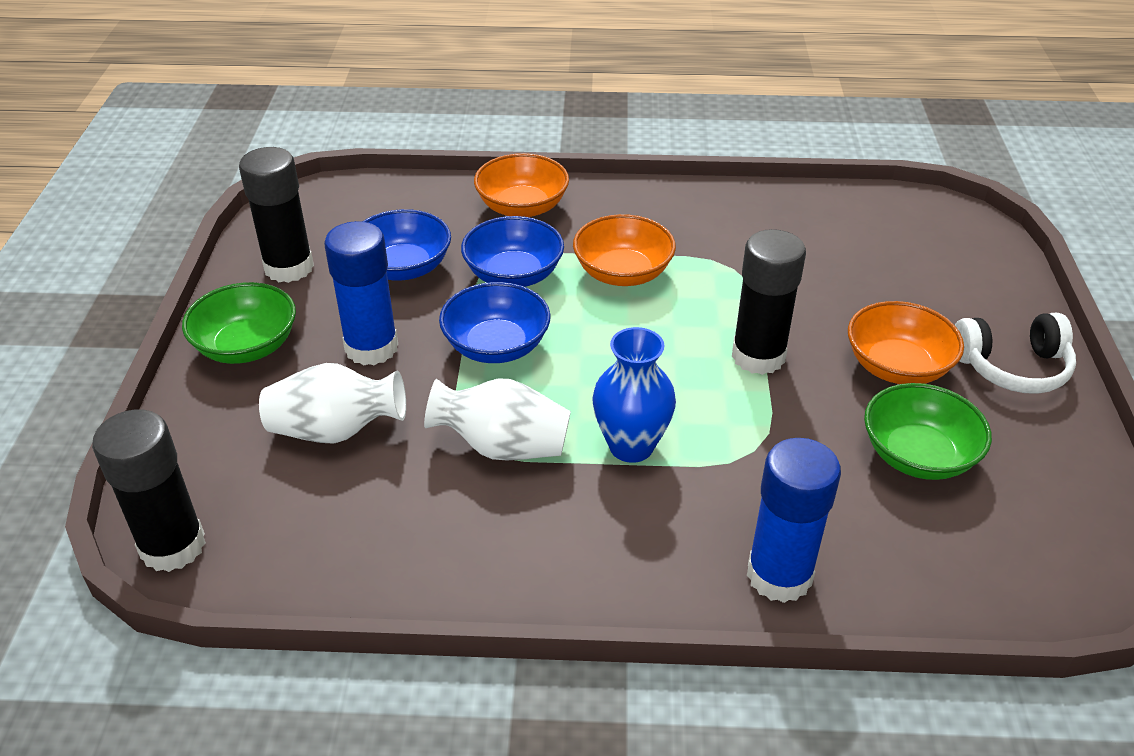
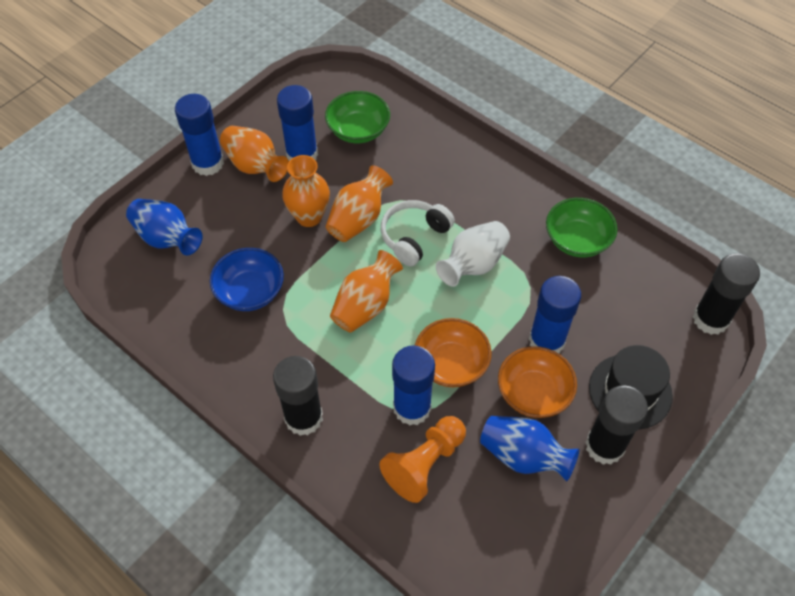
black hat: 0 -> 1
blue bowl: 3 -> 1
blue glue stick: 2 -> 4
blue vase: 1 -> 2
orange bowl: 3 -> 2
orange pawn: 0 -> 1
orange vase: 0 -> 4
white vase: 2 -> 1

